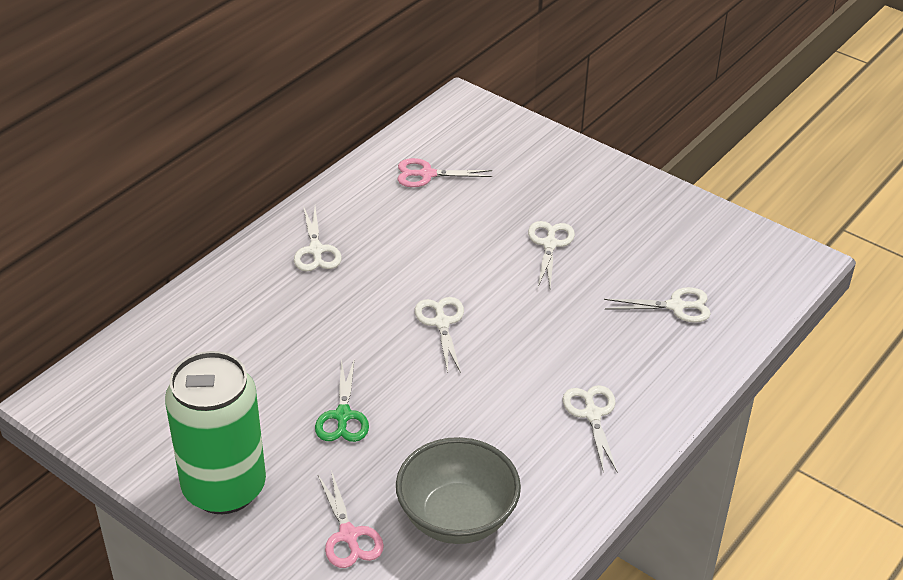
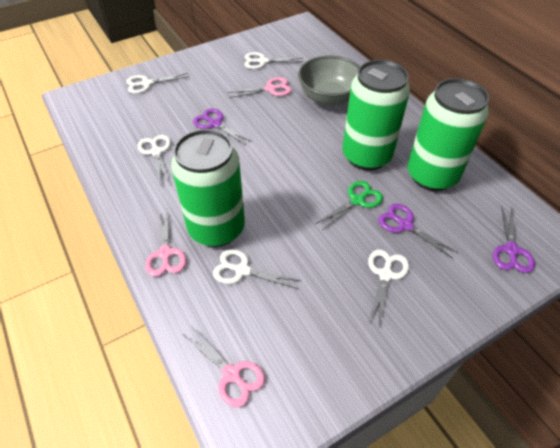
green can: 1 -> 3
pink scissors: 2 -> 3
purple scissors: 0 -> 3

